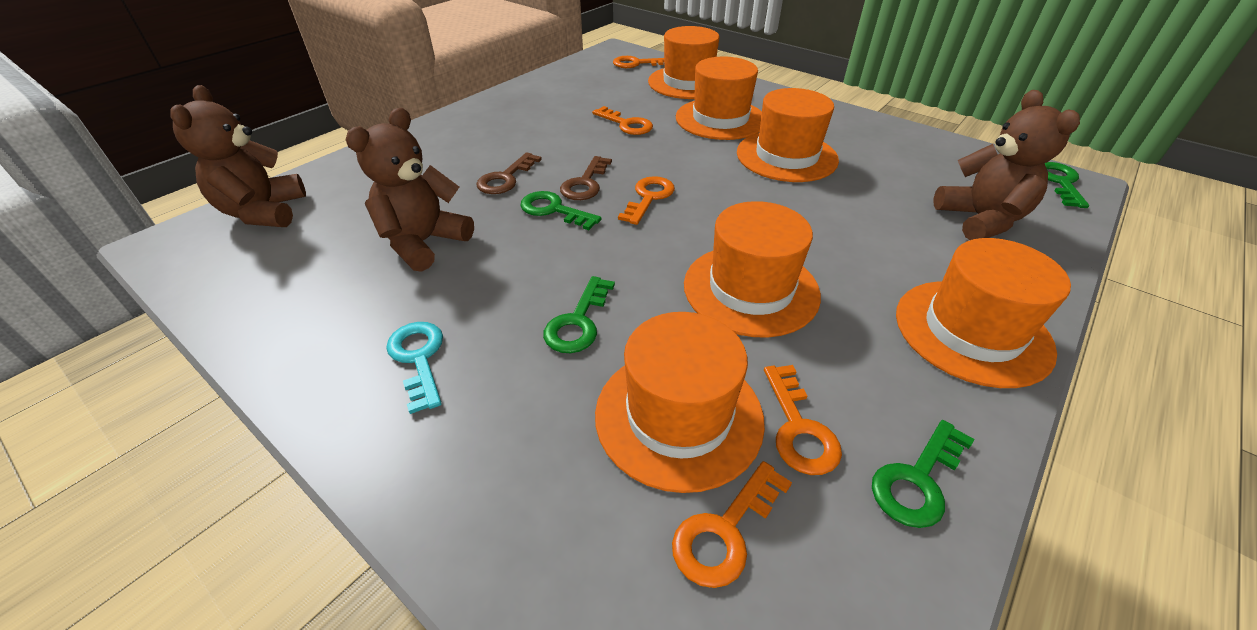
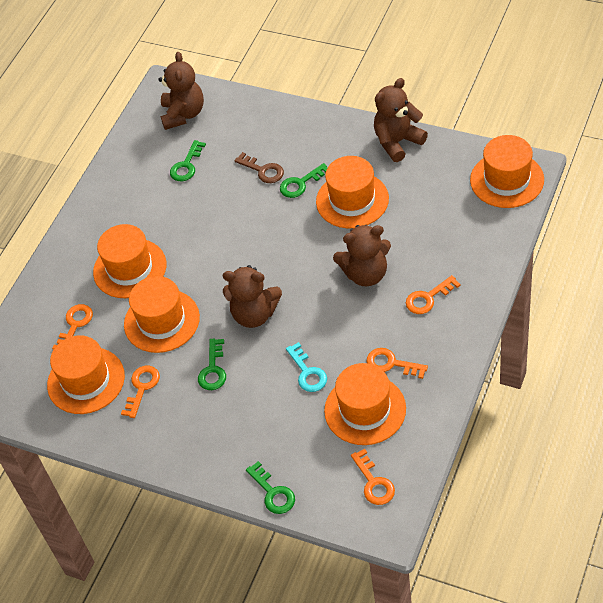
brown key: 2 -> 1
brown teddy bear: 3 -> 4

